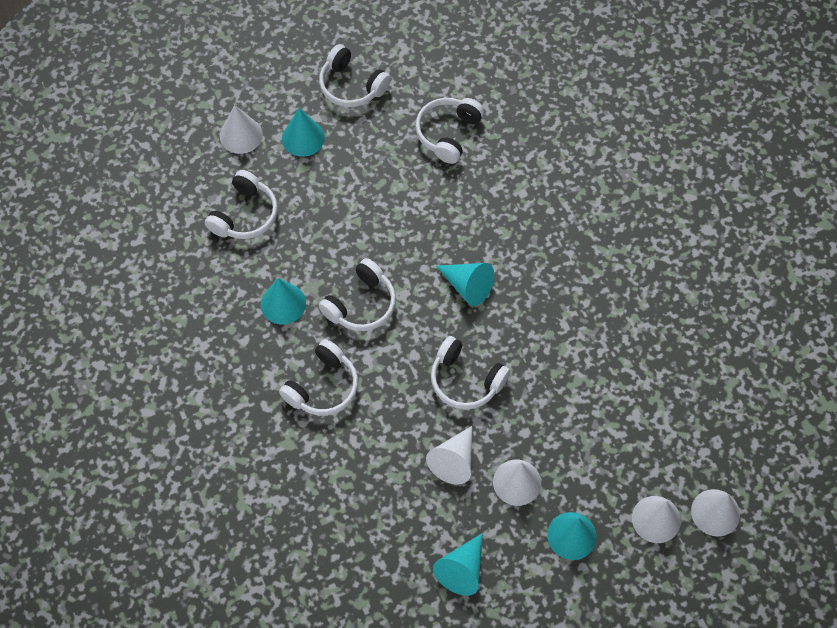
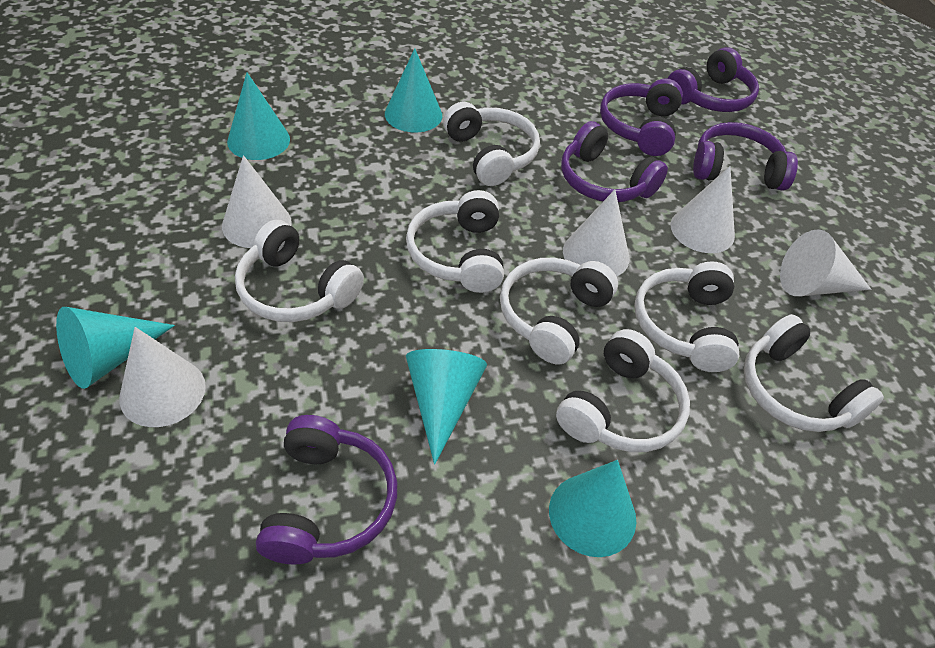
purple headphones: 0 -> 5
white headphones: 6 -> 7

